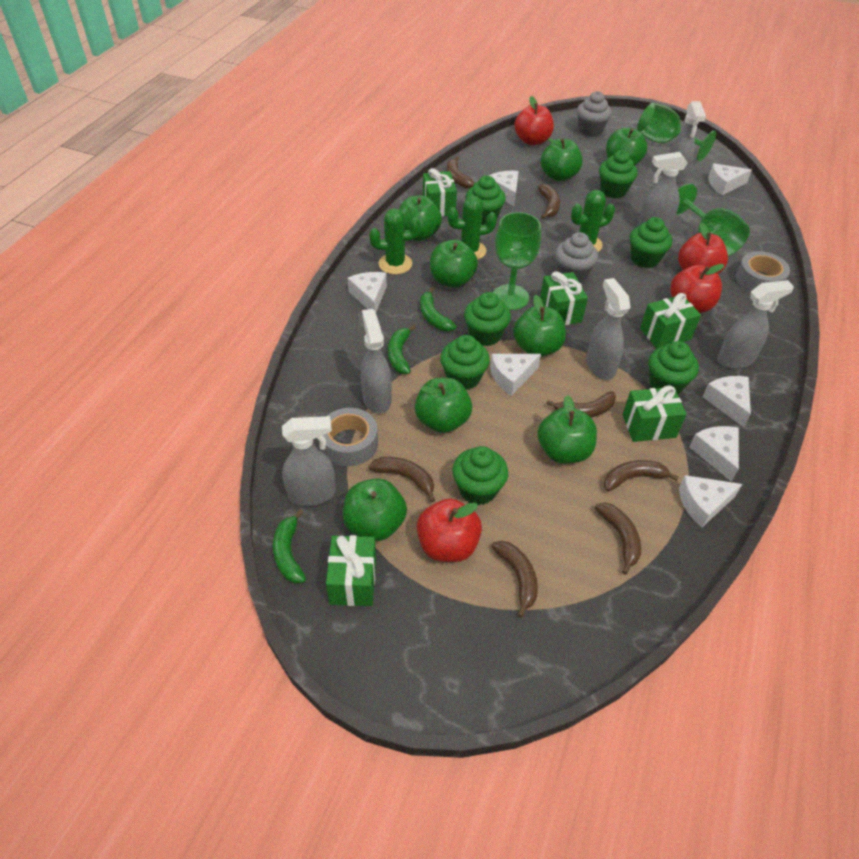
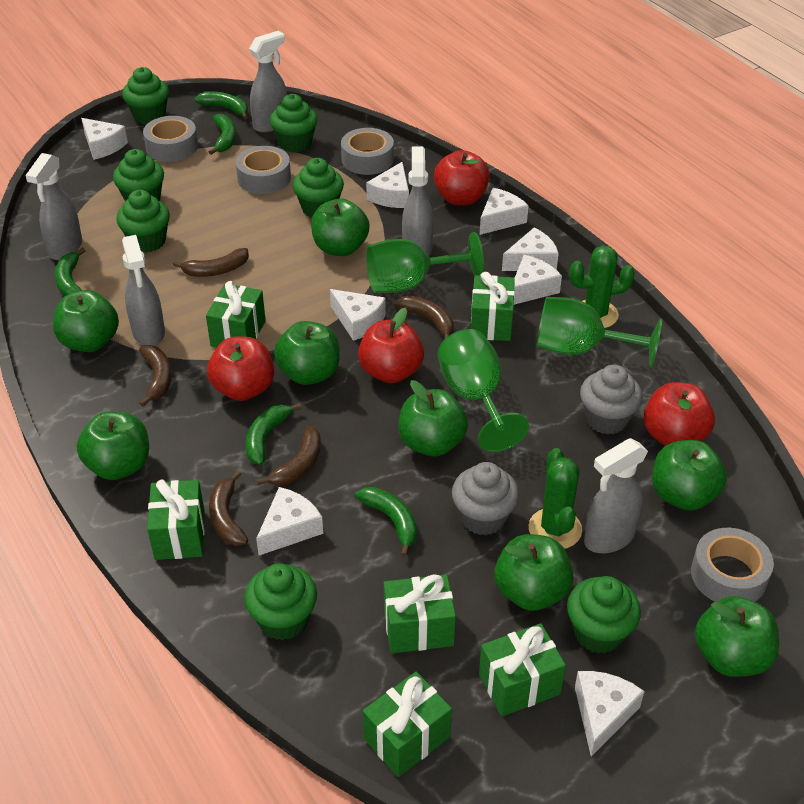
brown banana: 7 -> 5
green banana: 3 -> 5
green cactus: 3 -> 2
green gift: 5 -> 6
grey spray bottle: 6 -> 5
grey tape: 2 -> 4
white cheese: 7 -> 8

